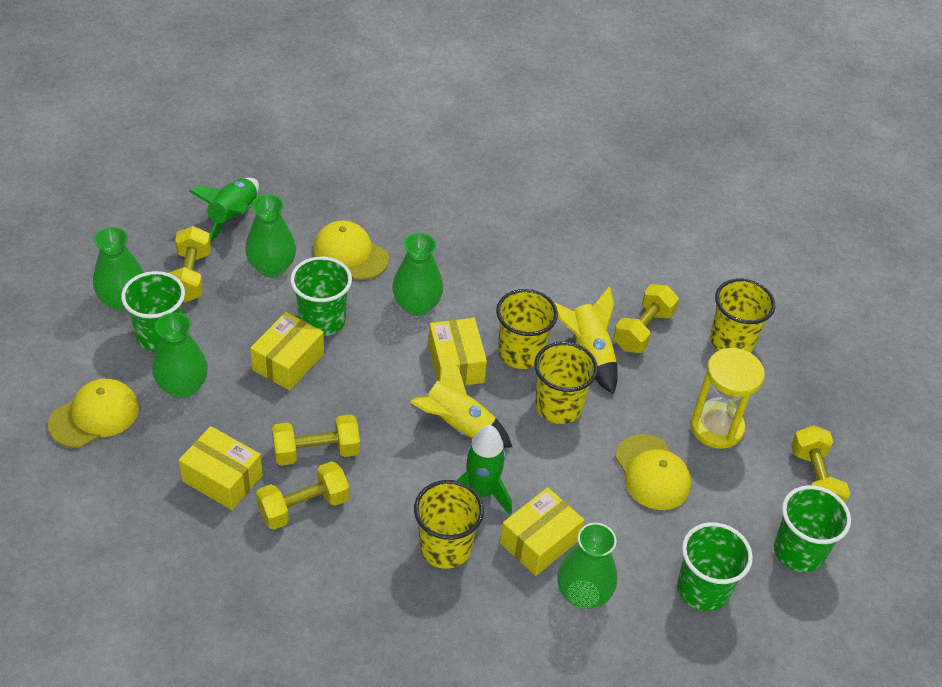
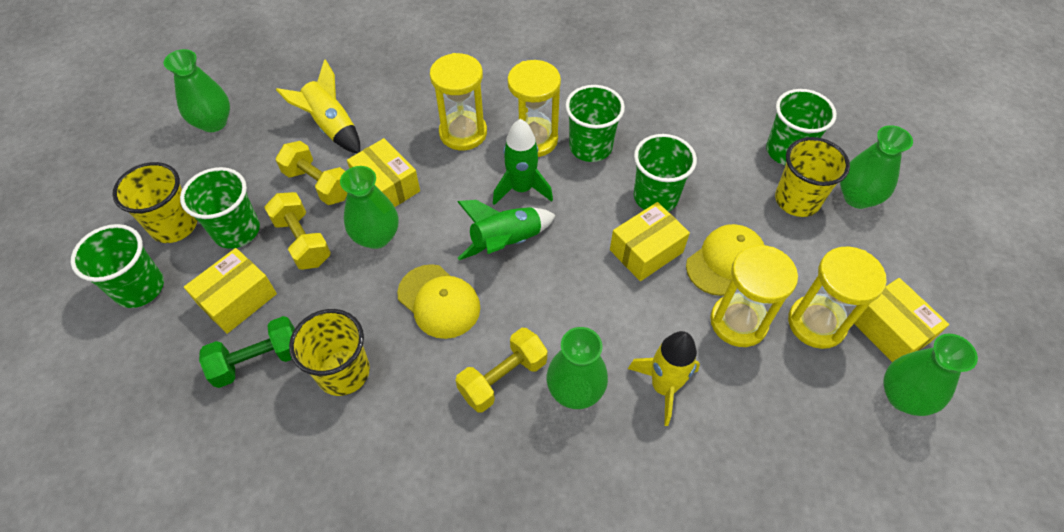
green cup: 4 -> 5
green dumbbell: 0 -> 1
yellow cap: 3 -> 2
yellow cup: 4 -> 3
yellow dumbbell: 5 -> 3
yellow hourglass: 1 -> 4

